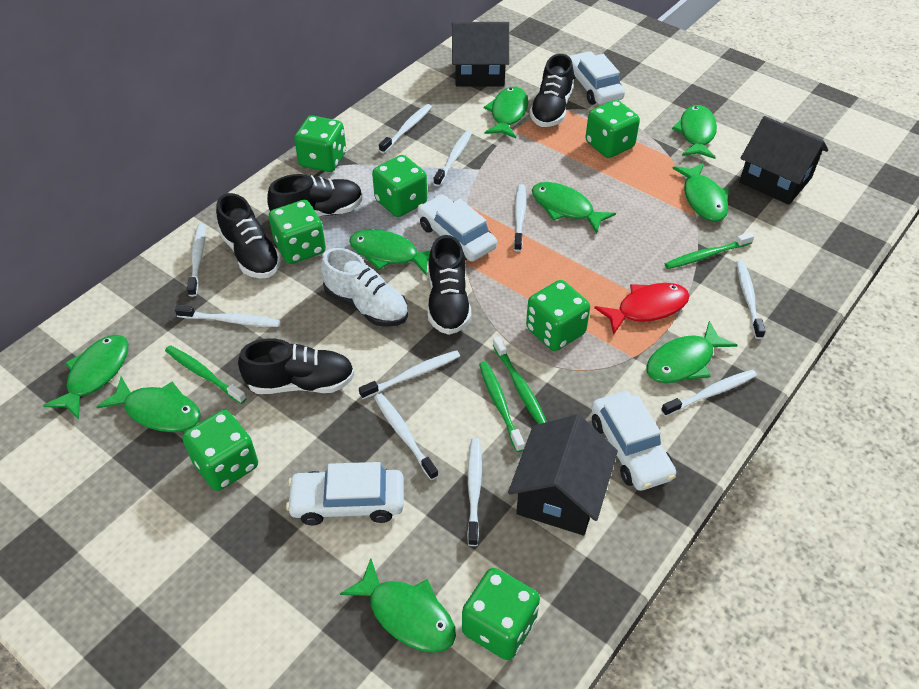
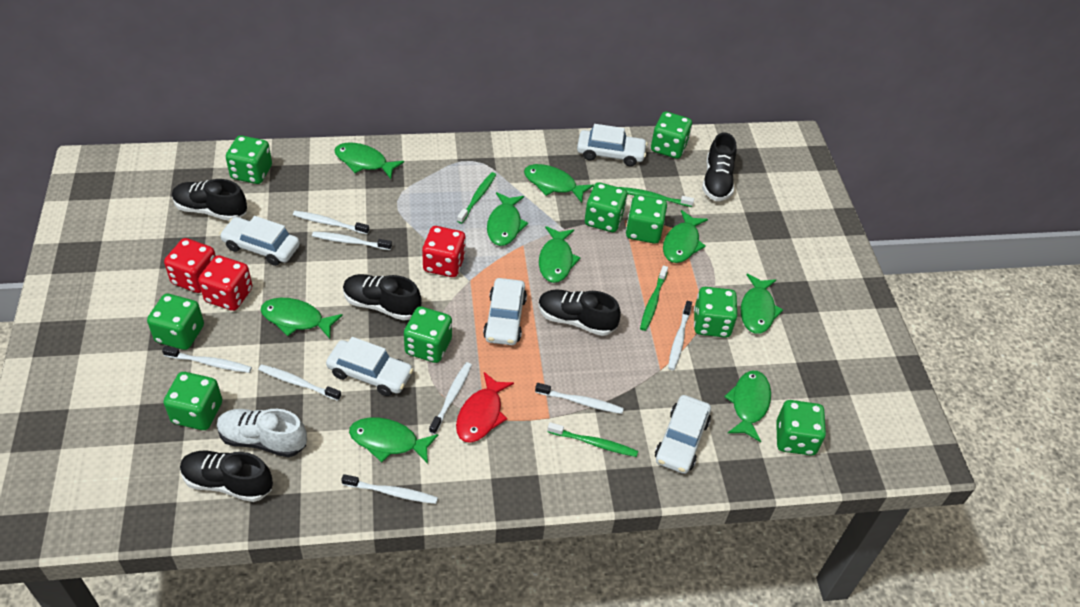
black house: 3 -> 0
green dice: 7 -> 9
red dice: 0 -> 3
white car: 4 -> 5
white toothbrush: 10 -> 8

